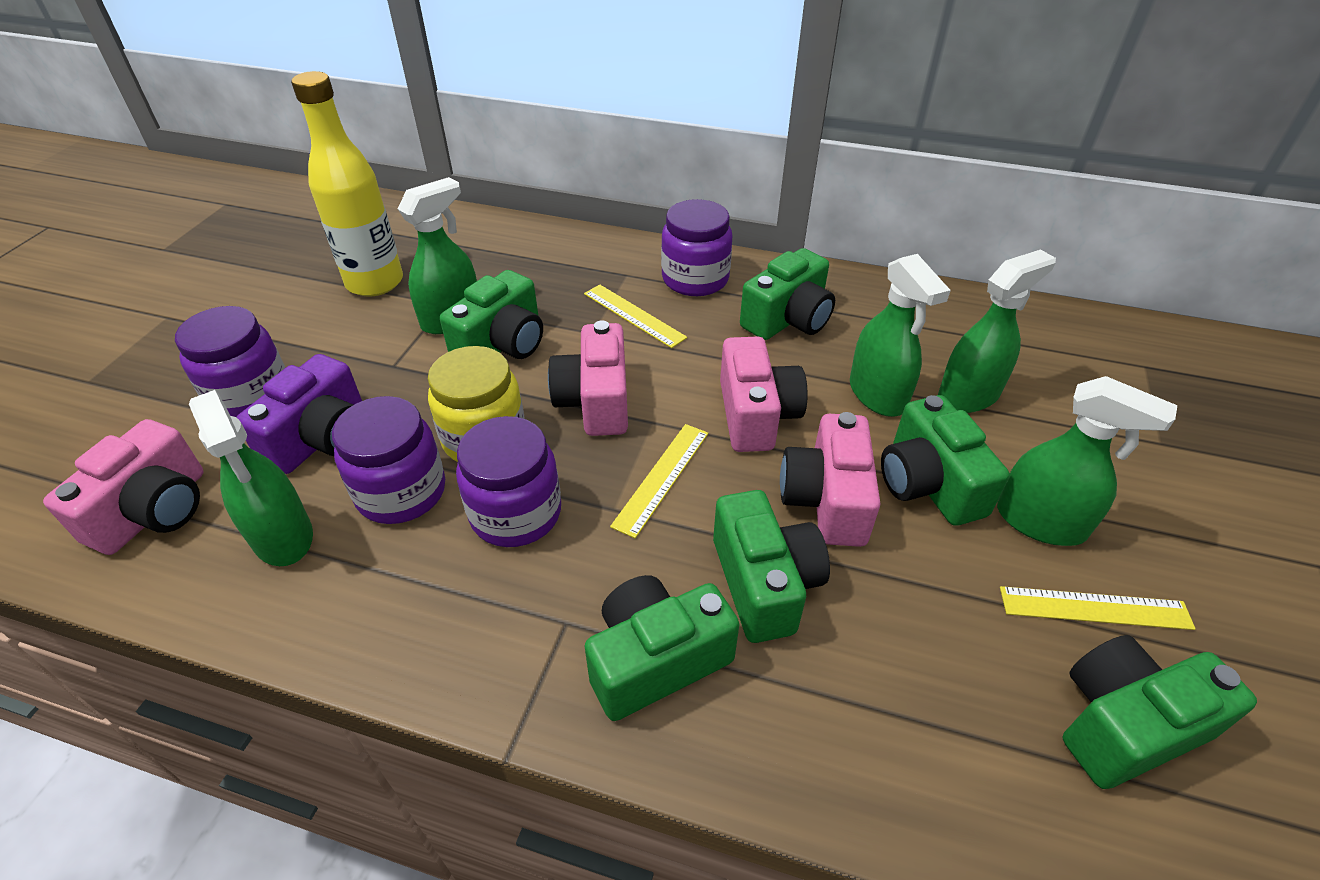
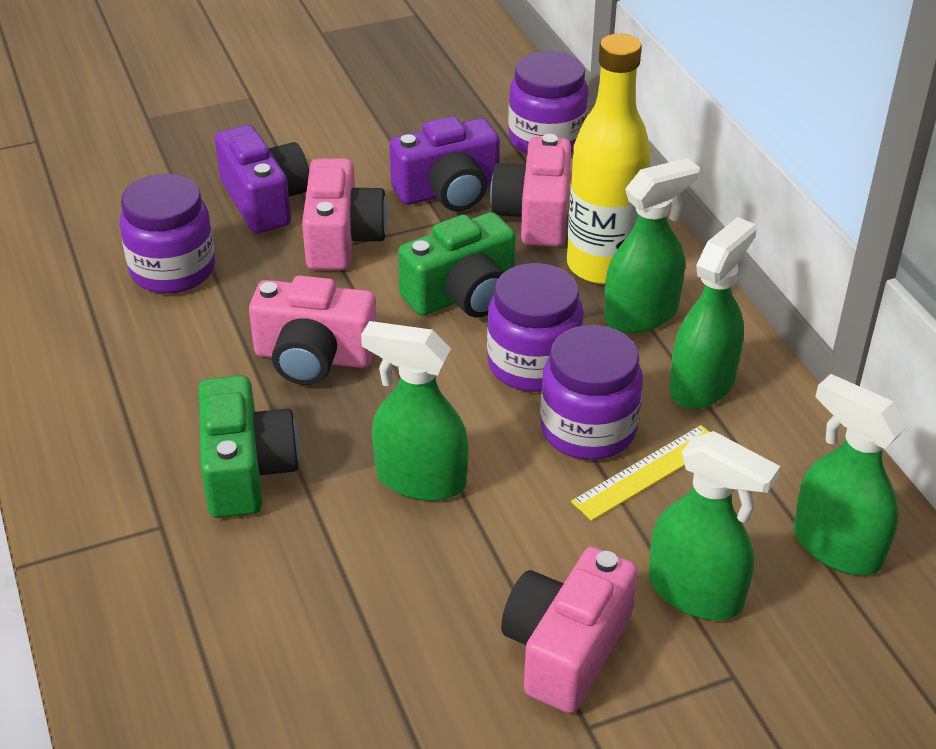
green camera: 6 -> 2
purple camera: 1 -> 2
yellow jar: 1 -> 0
yellow ruler: 3 -> 1

